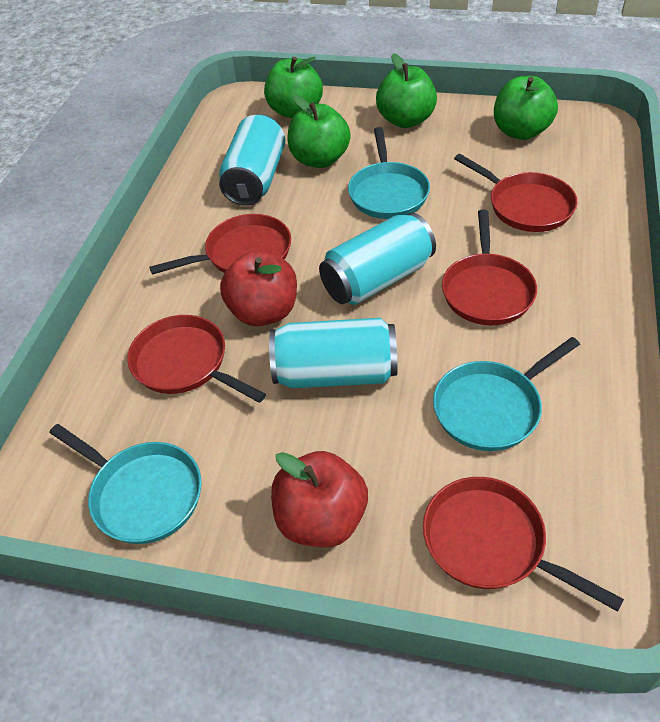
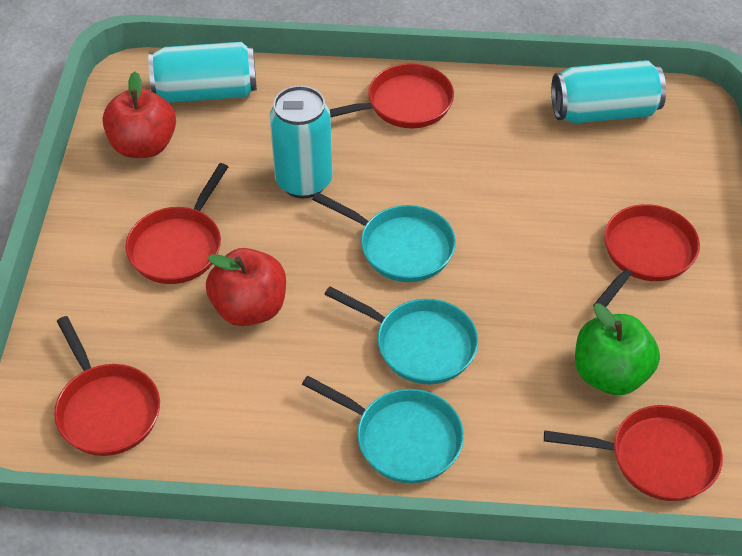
green apple: 4 -> 1

